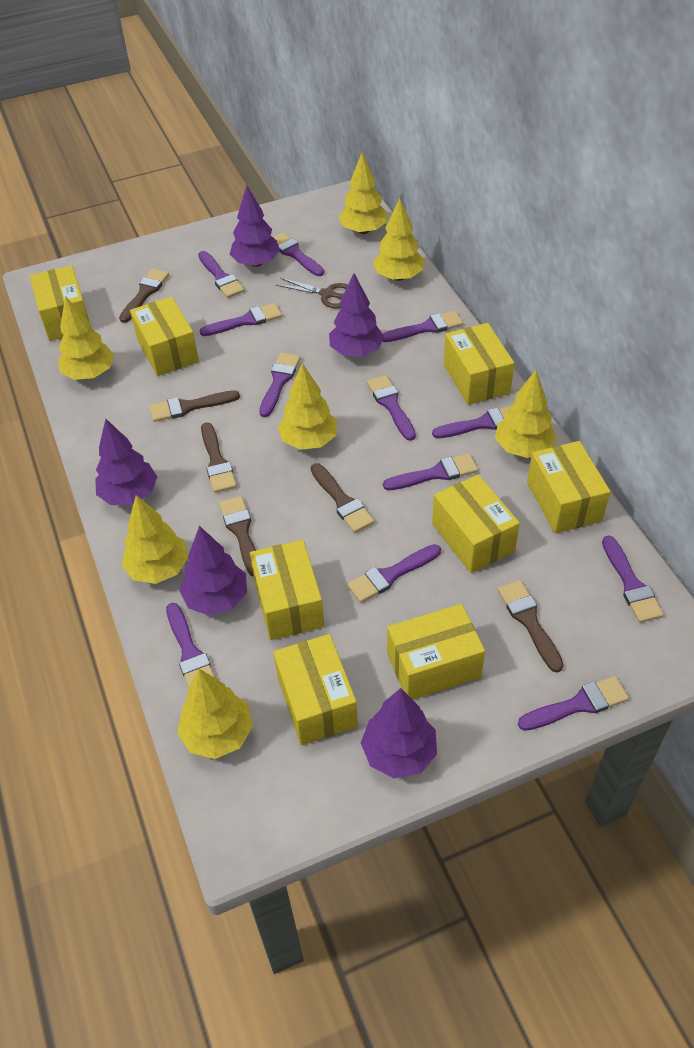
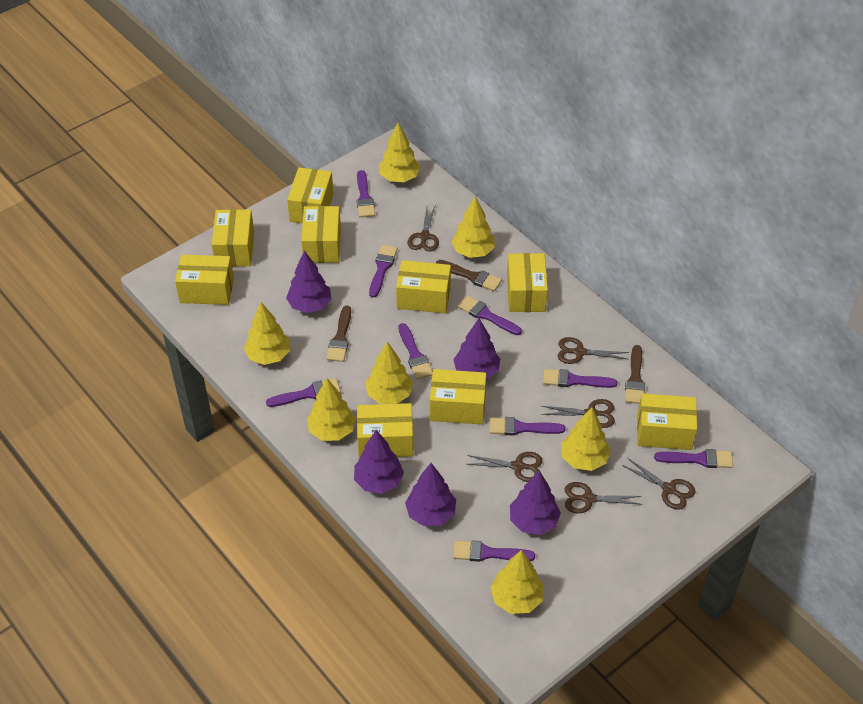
brown brush: 6 -> 3
brown scissors: 1 -> 6
purple brush: 12 -> 9
yellow box: 8 -> 9

